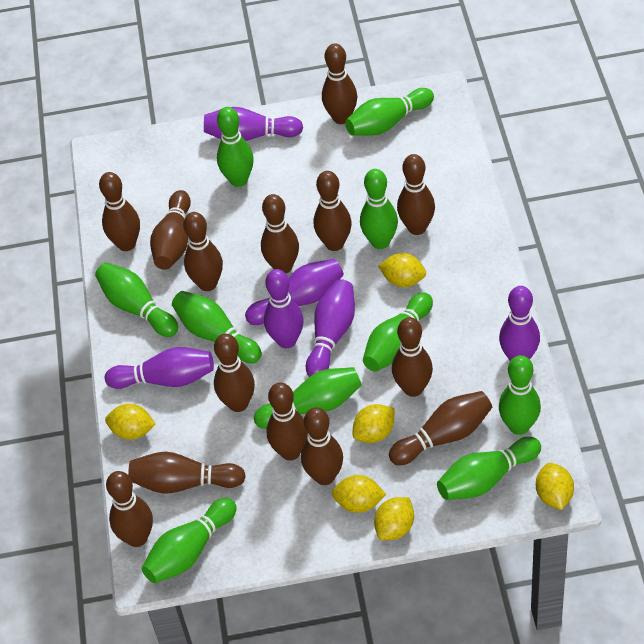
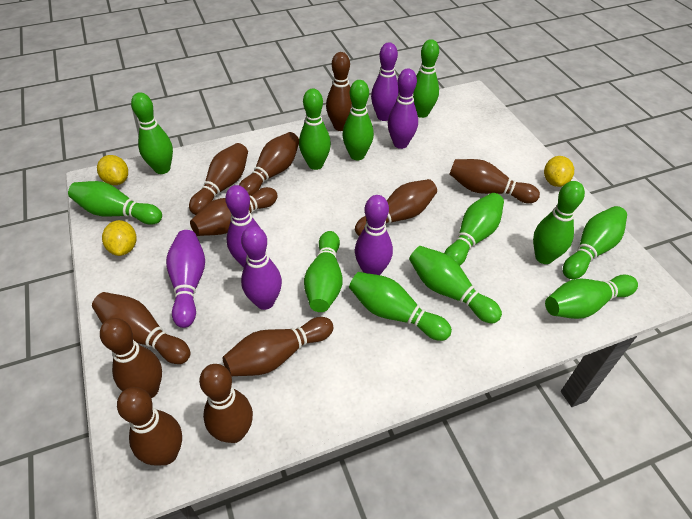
brown bowling pin: 14 -> 11
green bowling pin: 10 -> 12
yellow lemon: 6 -> 3

